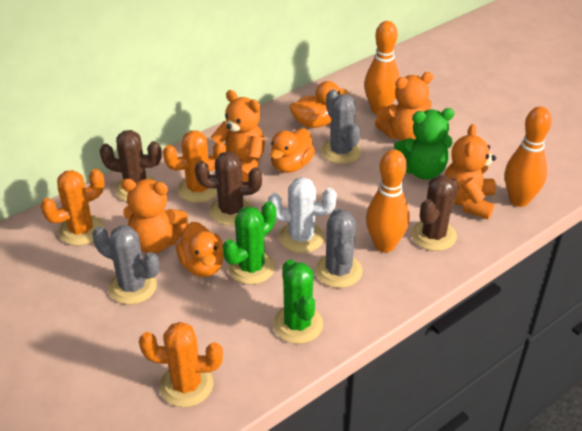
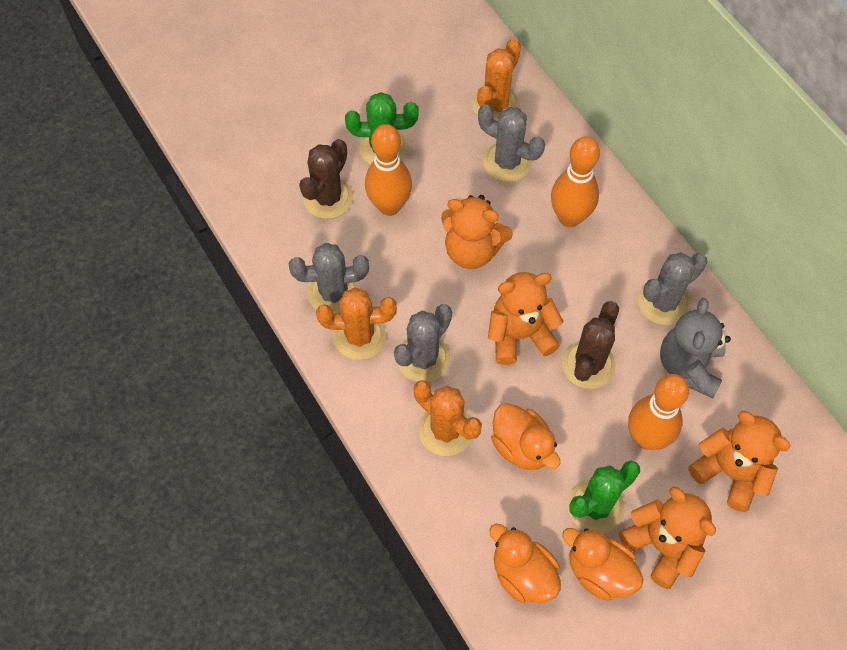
brown cactus: 3 -> 2
green teddy bear: 1 -> 0
grey cactus: 3 -> 4
grey teddy bear: 0 -> 1
white cactus: 1 -> 0

